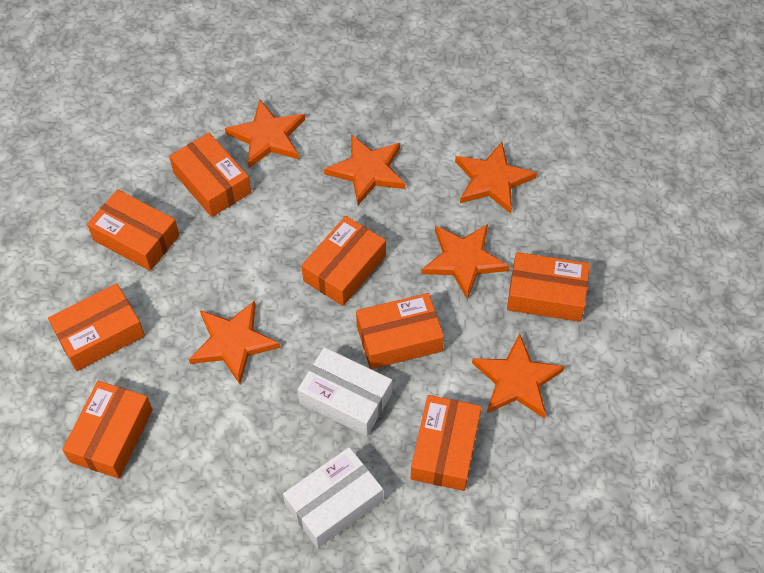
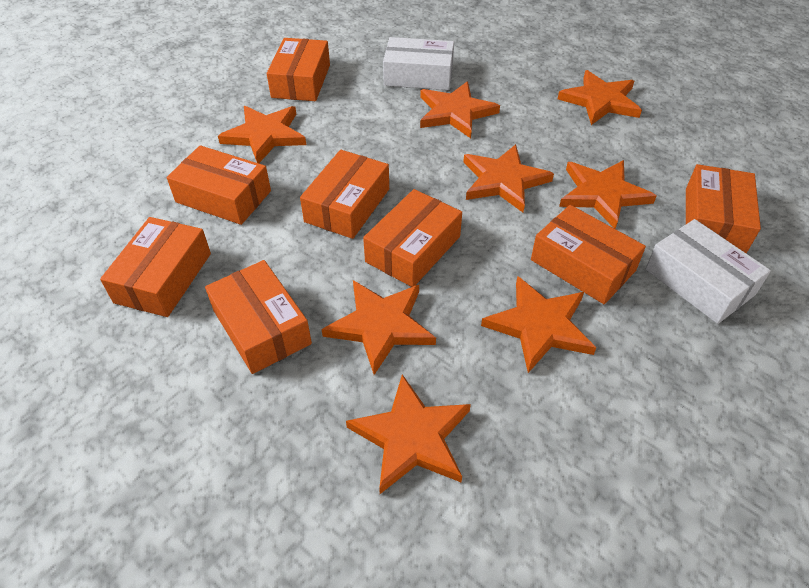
orange star: 6 -> 8

